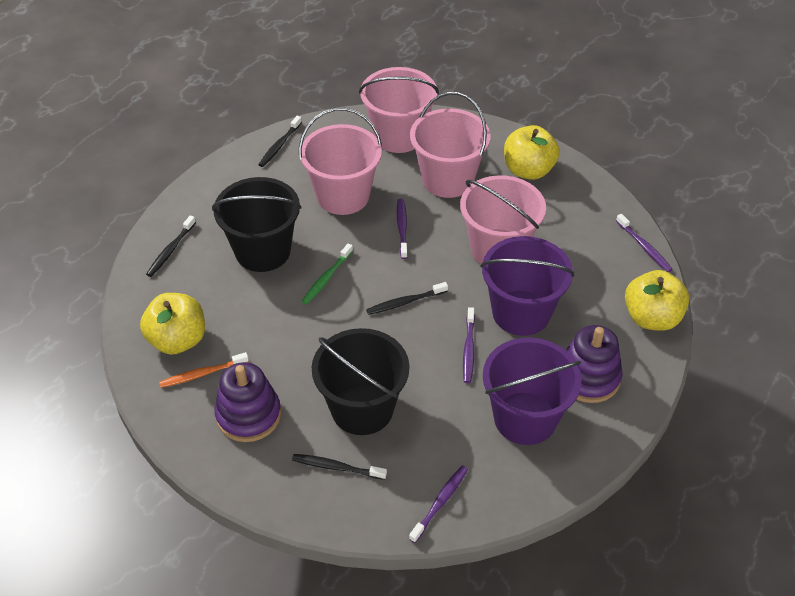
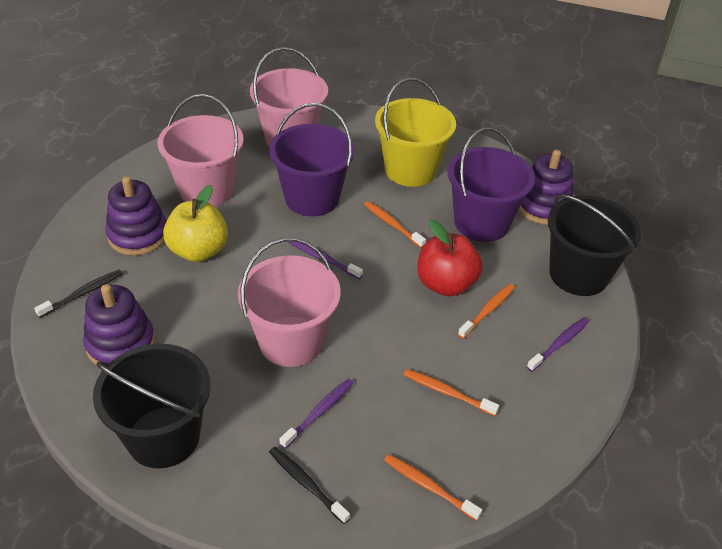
black toothbrush: 4 -> 2
green toothbrush: 1 -> 0
orange toothbrush: 1 -> 4
pink bucket: 4 -> 3
purple stacking toy: 2 -> 3
purple toothbrush: 4 -> 3
red apple: 0 -> 1
yellow apple: 3 -> 1
yellow bucket: 0 -> 1

